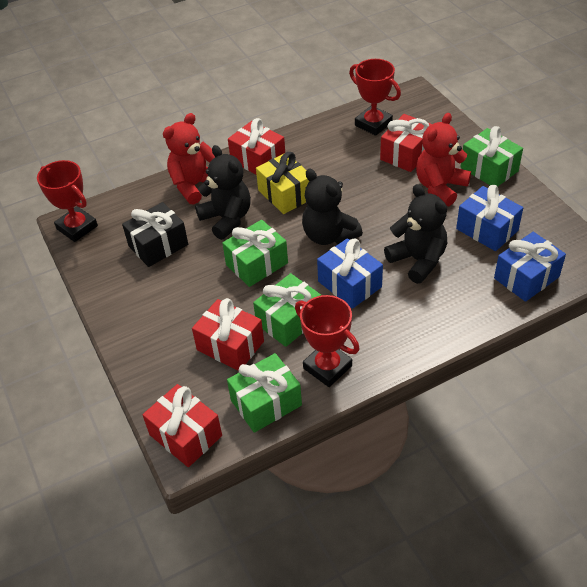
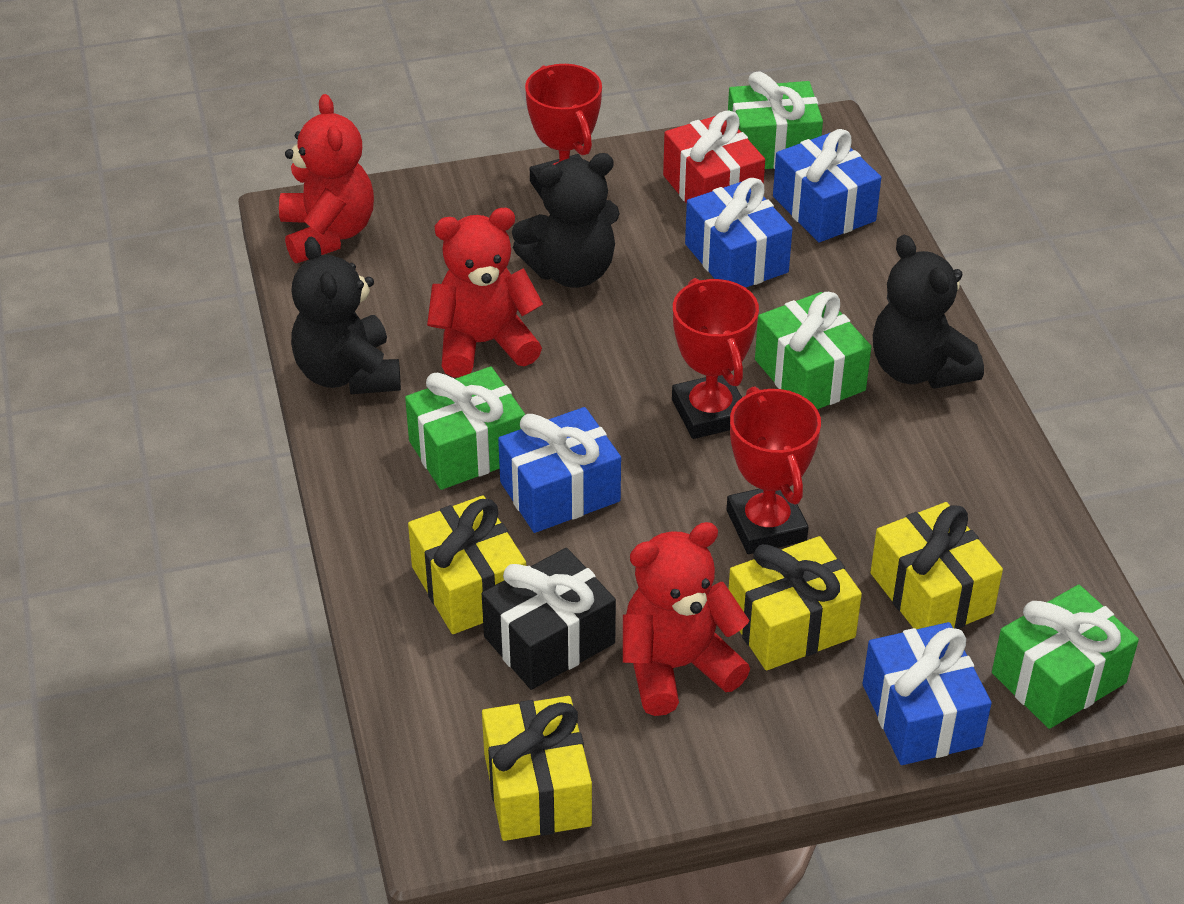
blue gift: 3 -> 4
red gift: 4 -> 1
red teddy bear: 2 -> 3
yellow gift: 1 -> 4

